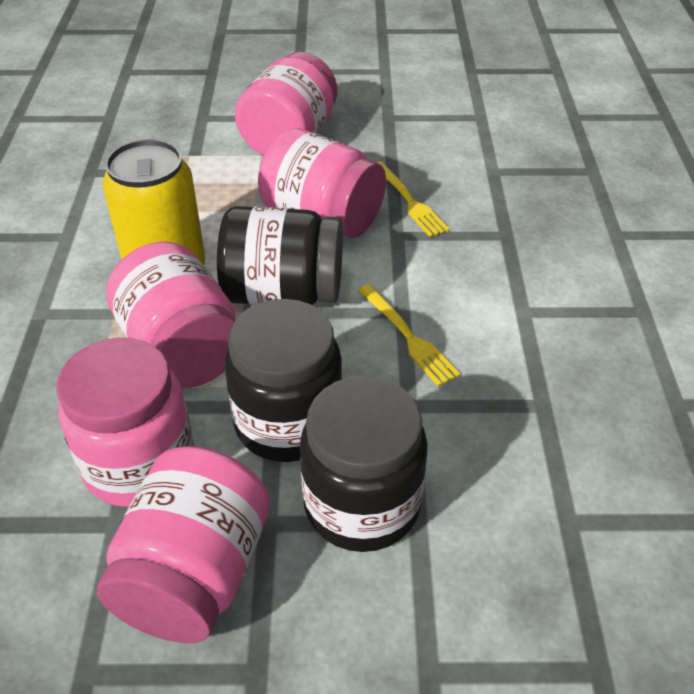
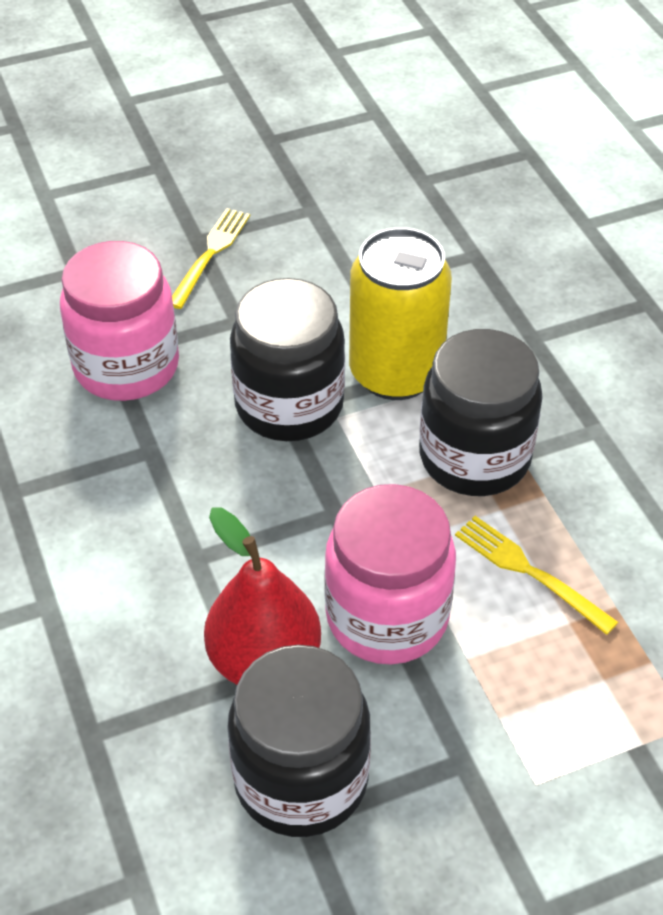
pink jar: 5 -> 2
red pear: 0 -> 1

